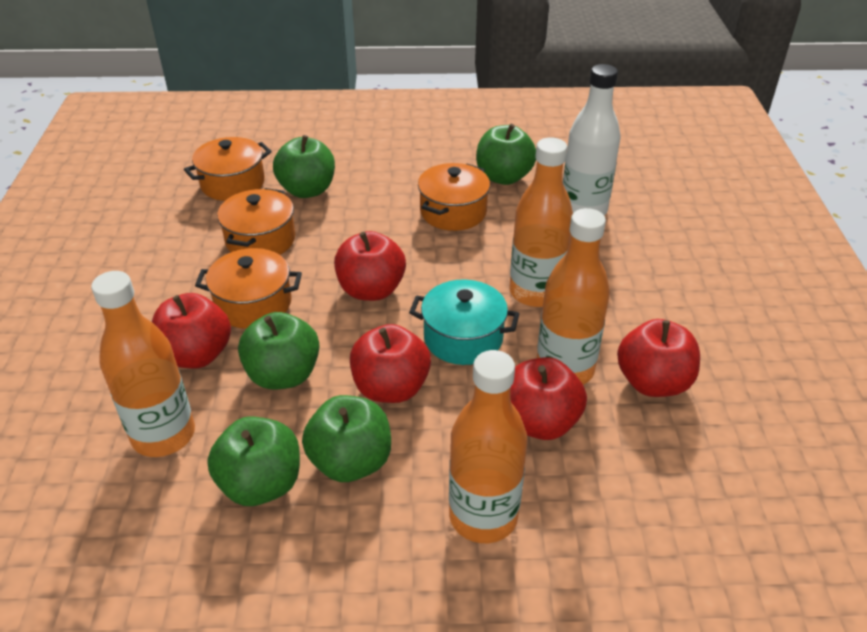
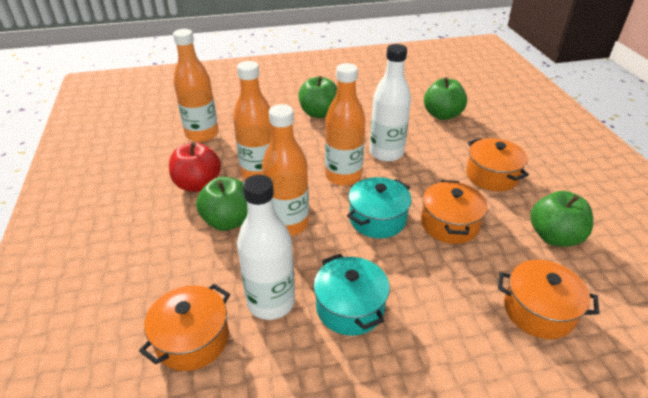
green apple: 5 -> 4
red apple: 5 -> 1
turquoise pot: 1 -> 2
white bottle: 1 -> 2

